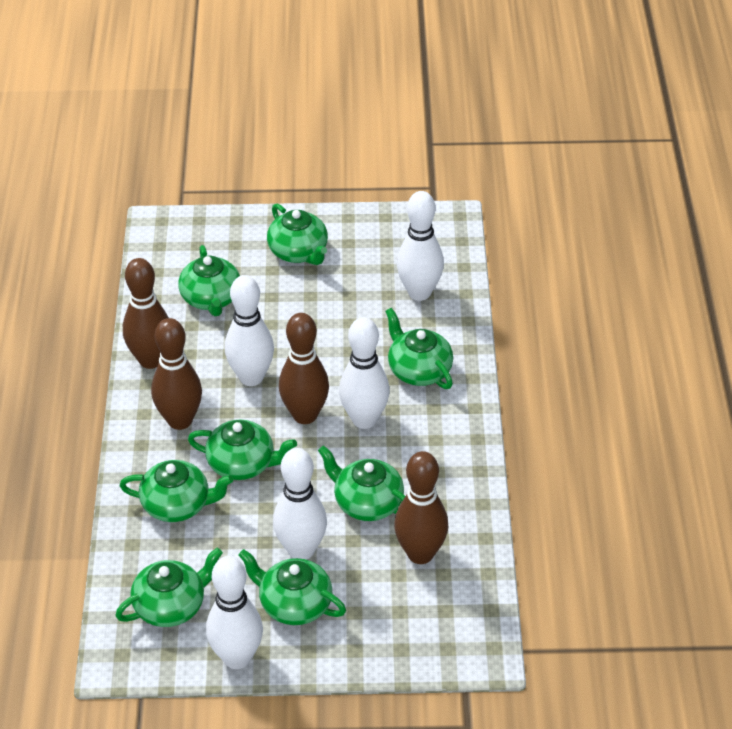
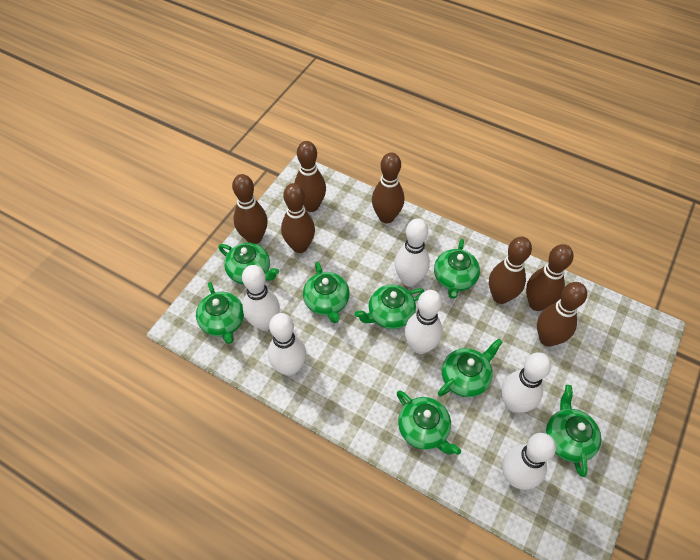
brown bowling pin: 4 -> 7
white bowling pin: 5 -> 6

